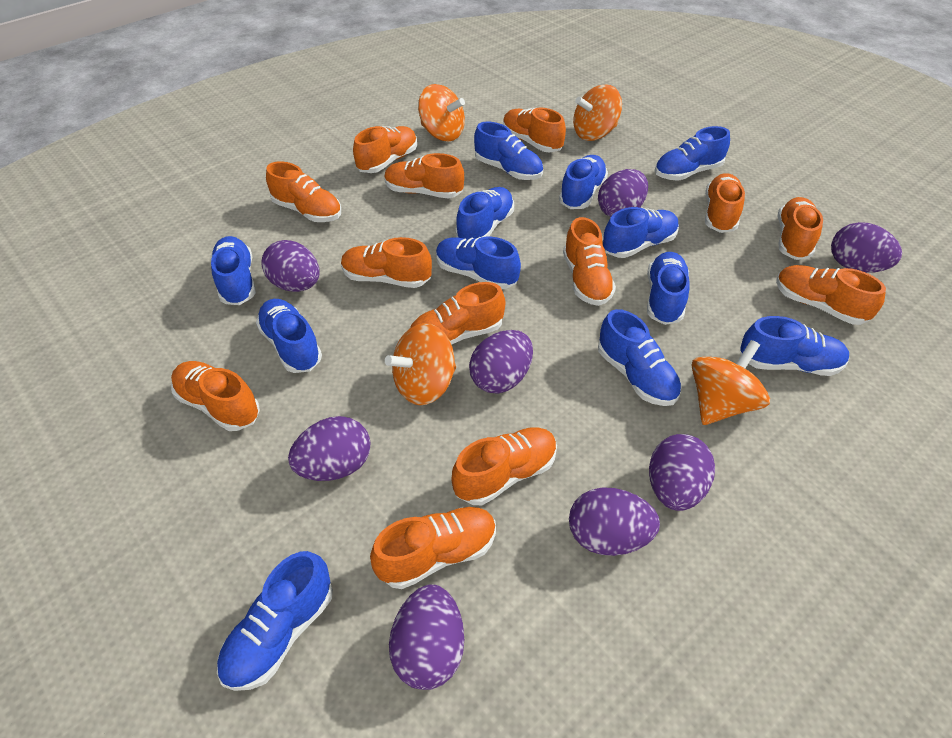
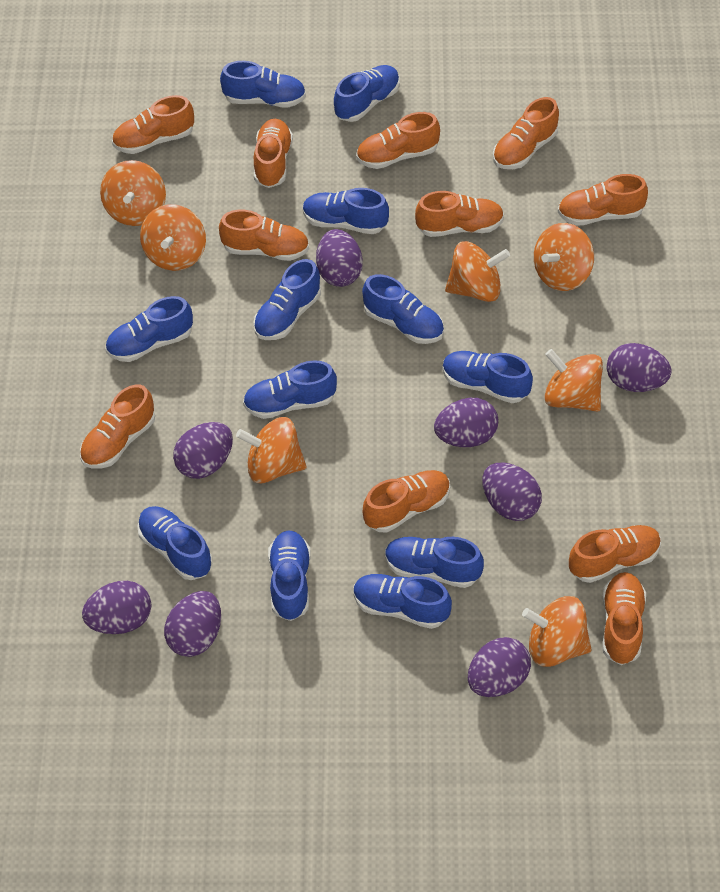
orange shoe: 13 -> 11
orange spinning top: 4 -> 7

